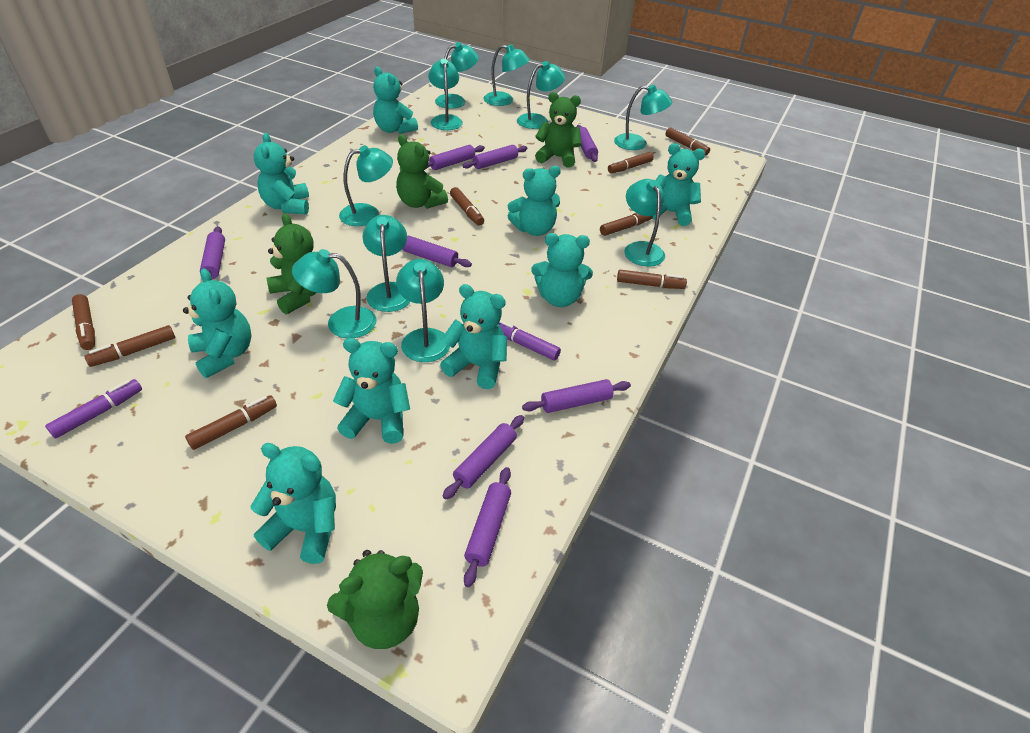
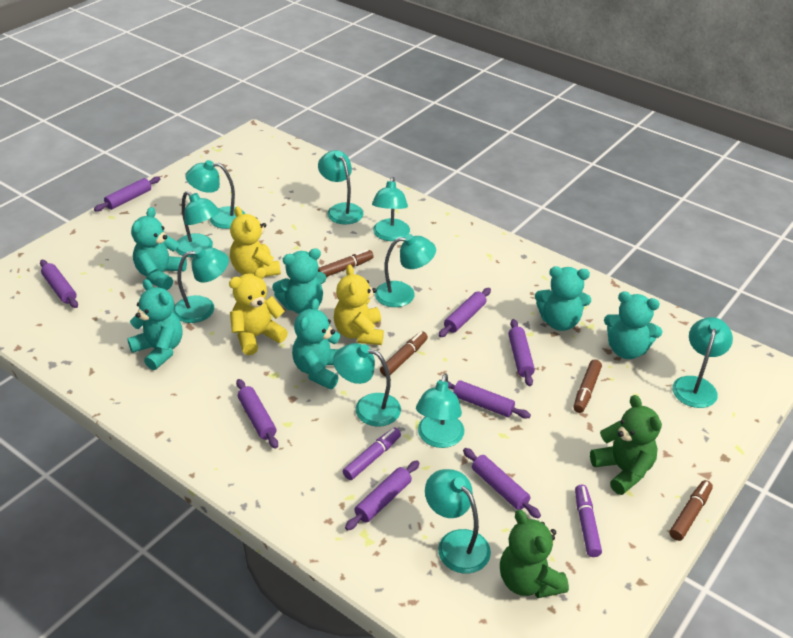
brown marker: 8 -> 4
green teddy bear: 4 -> 2
turquoise teddy bear: 9 -> 6
yellow teddy bear: 0 -> 3

